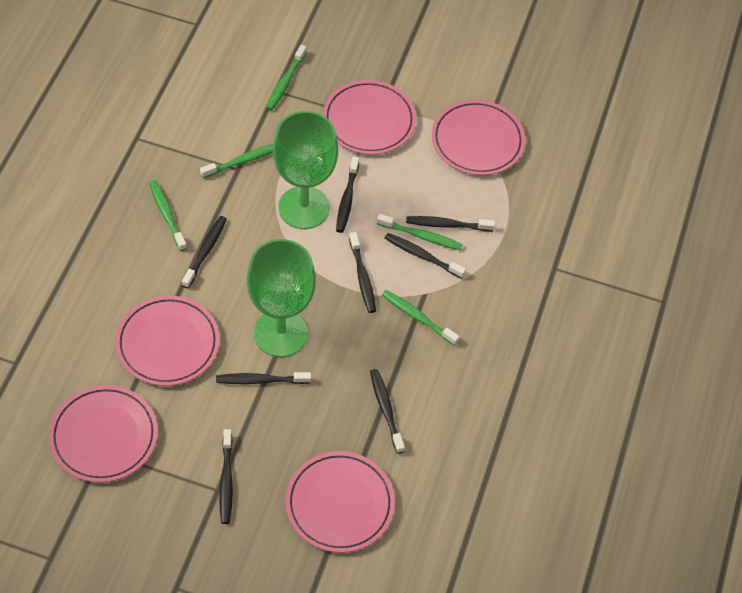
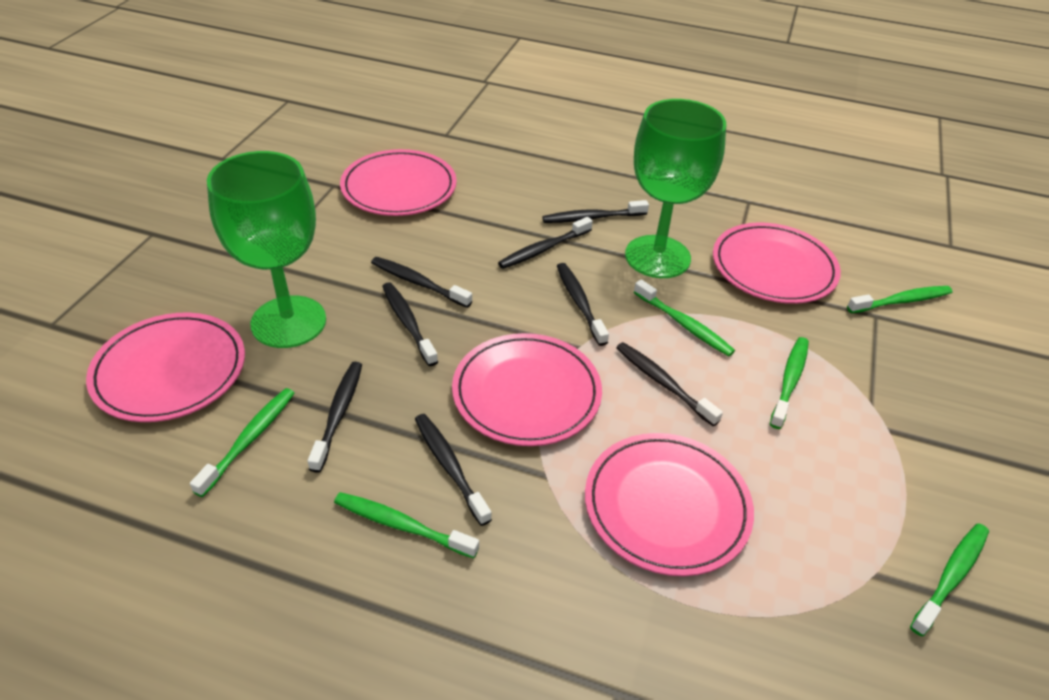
green toothbrush: 5 -> 6

